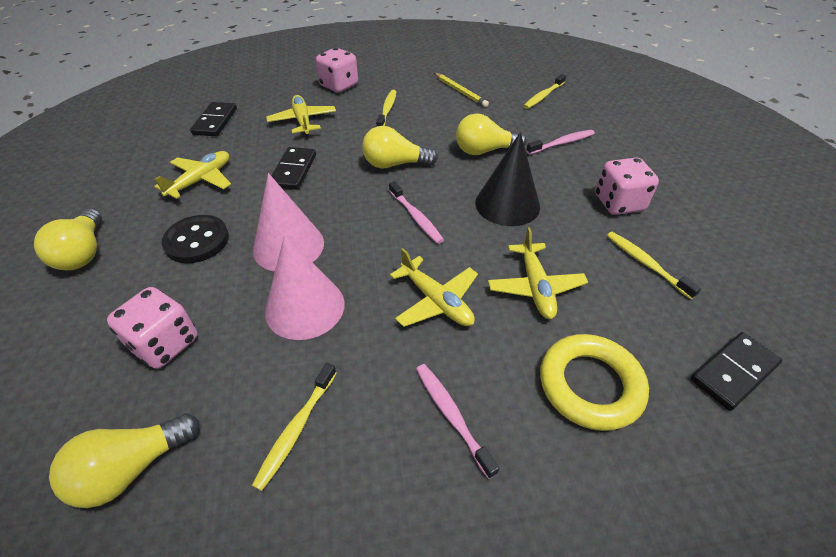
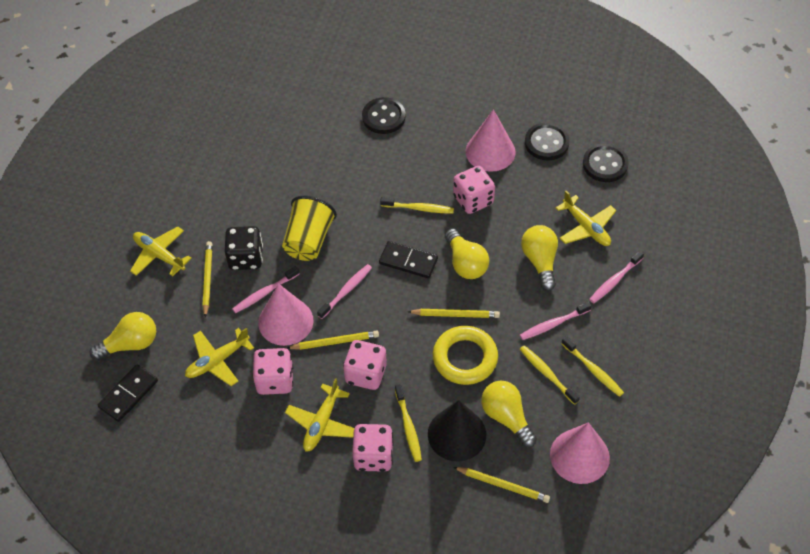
black button: 1 -> 3
black dice: 0 -> 1
black domino: 3 -> 2
pink cone: 2 -> 3
pink dice: 3 -> 4
pink toothbrush: 3 -> 4
yellow cup: 0 -> 1
yellow pencil: 1 -> 4

